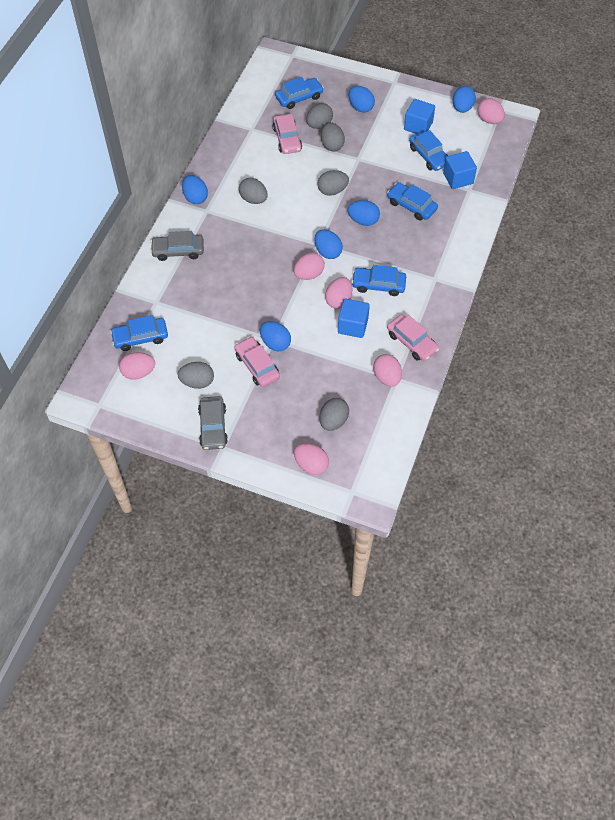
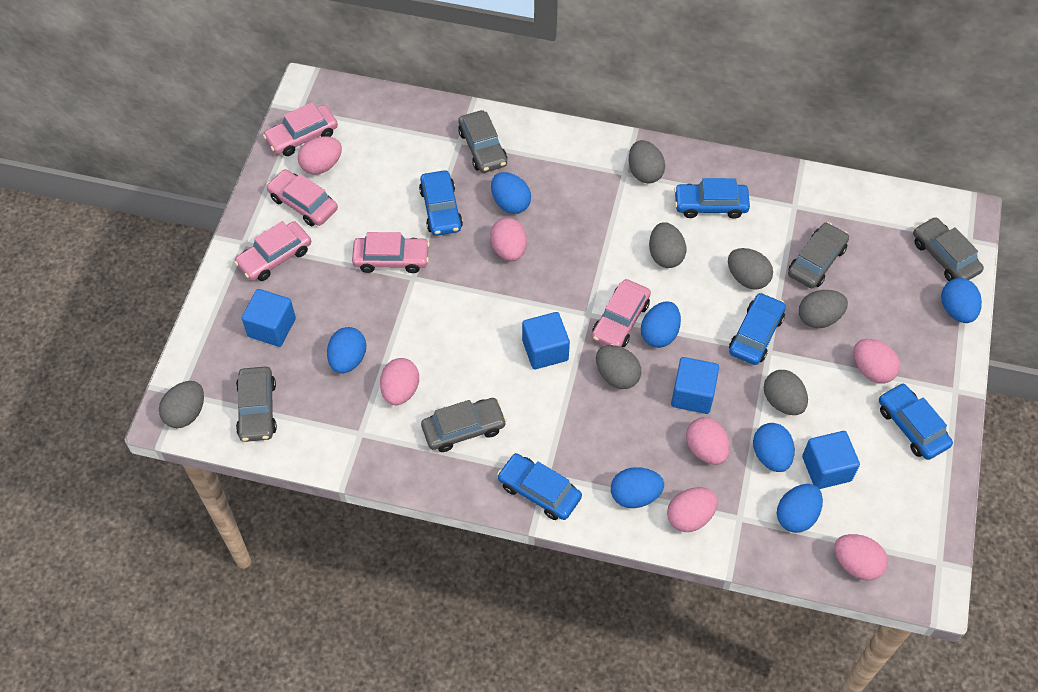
blue cube: 3 -> 4
blue egg: 6 -> 7
grey car: 2 -> 5
grey egg: 6 -> 7
pink car: 3 -> 5
pink egg: 6 -> 7

